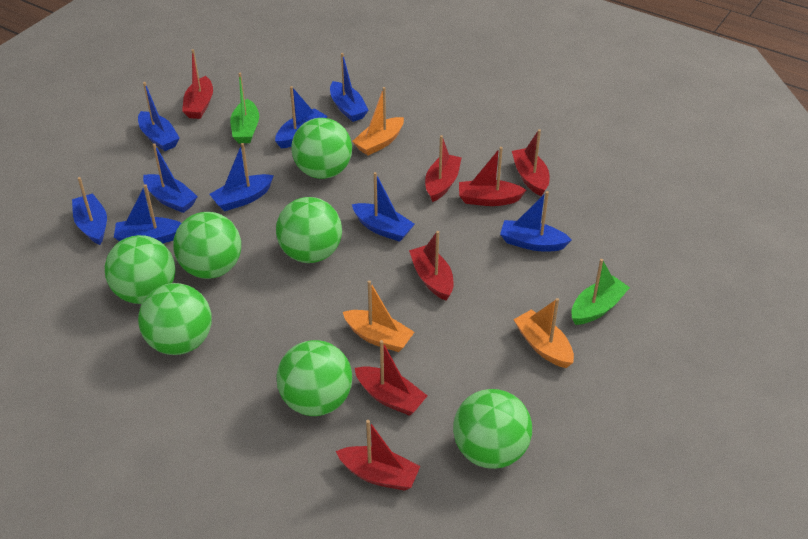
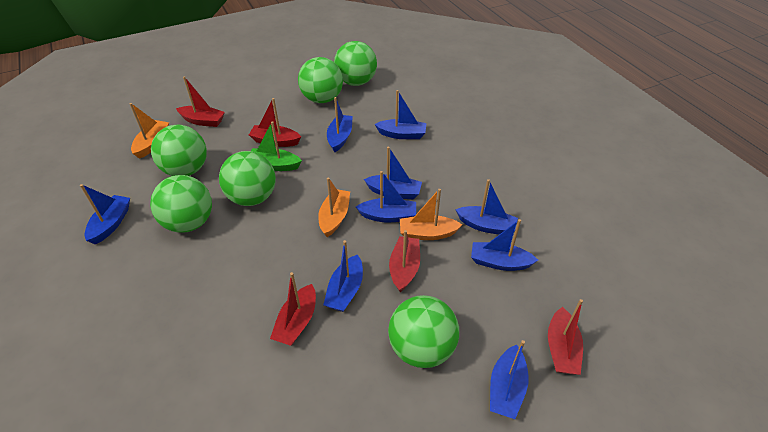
green ball: 7 -> 6
green boat: 2 -> 1
red boat: 7 -> 5

